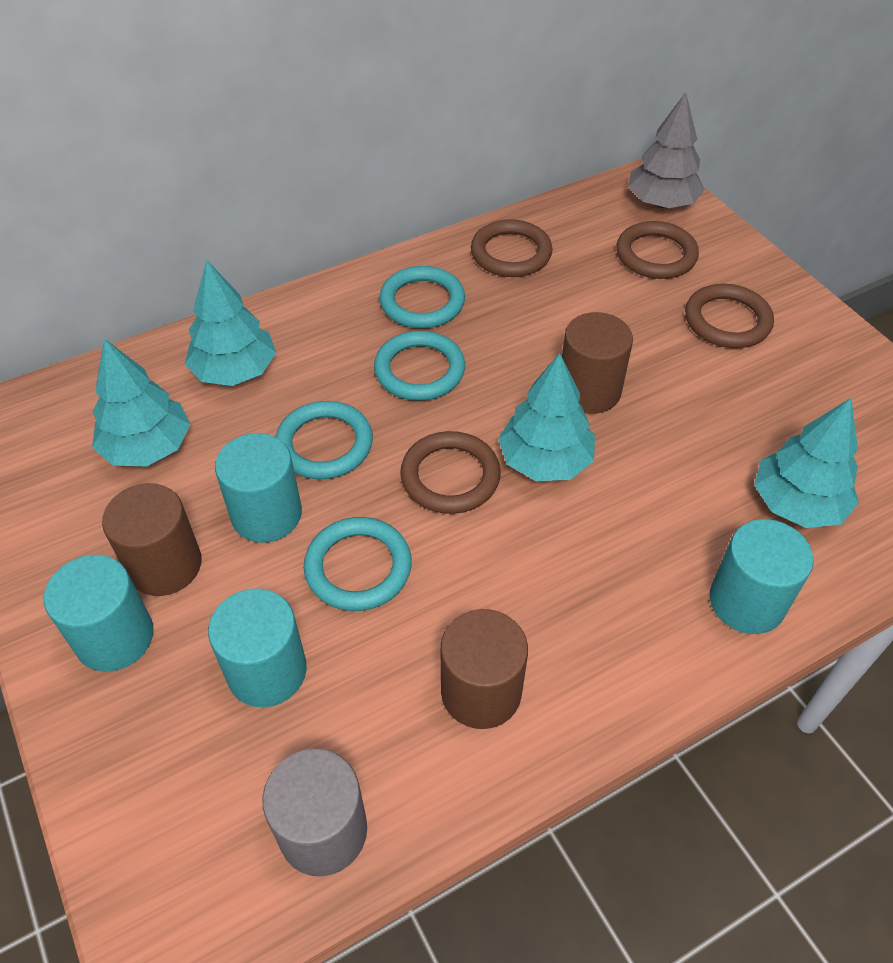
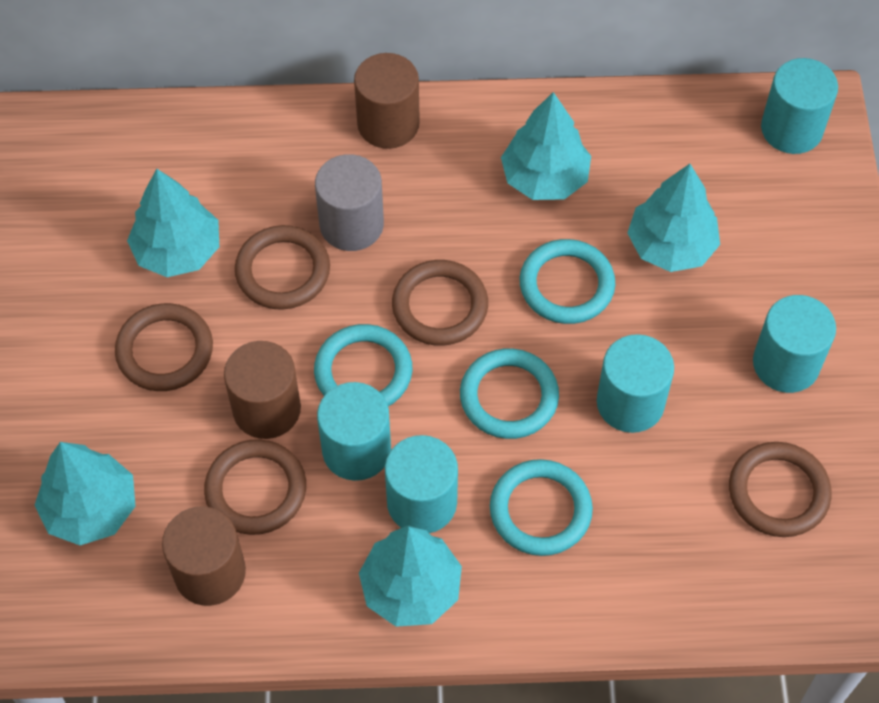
brown ring: 4 -> 5
grey tree: 1 -> 0
turquoise cylinder: 4 -> 5
turquoise tree: 4 -> 5

